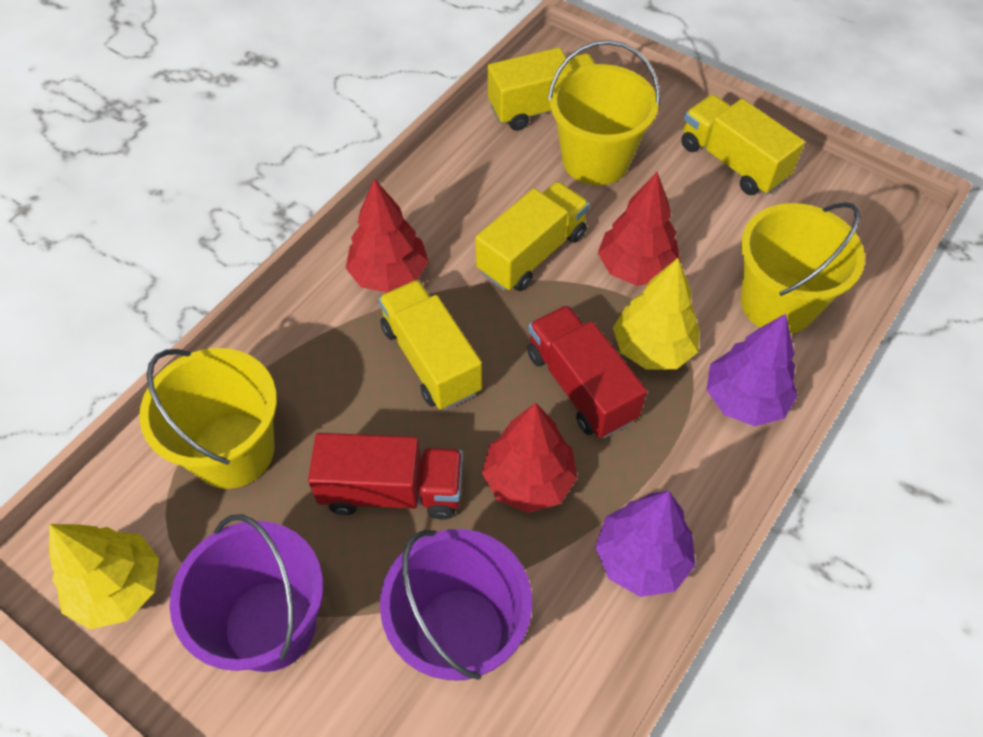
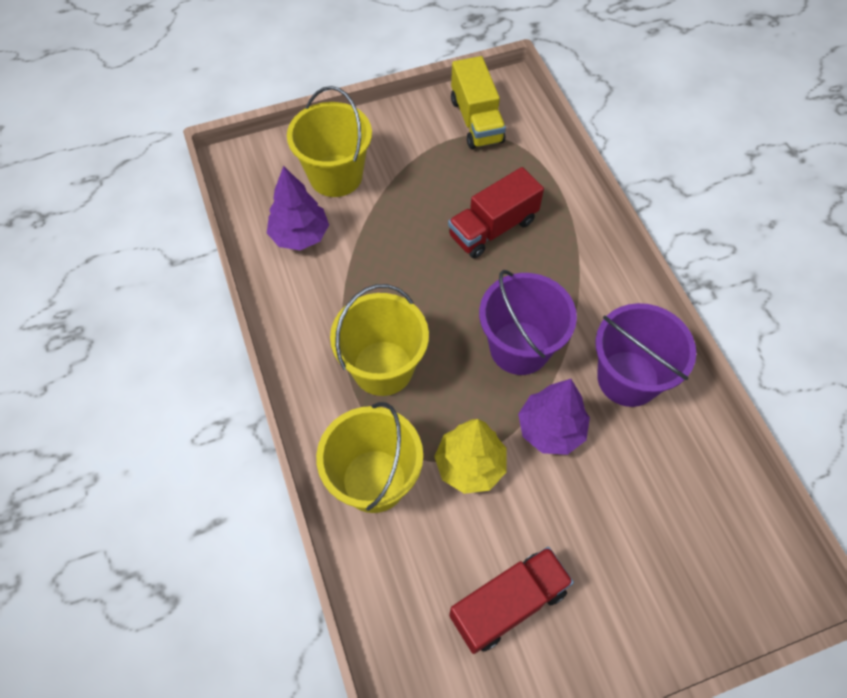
red tree: 3 -> 0
yellow tree: 2 -> 1
yellow truck: 4 -> 1

